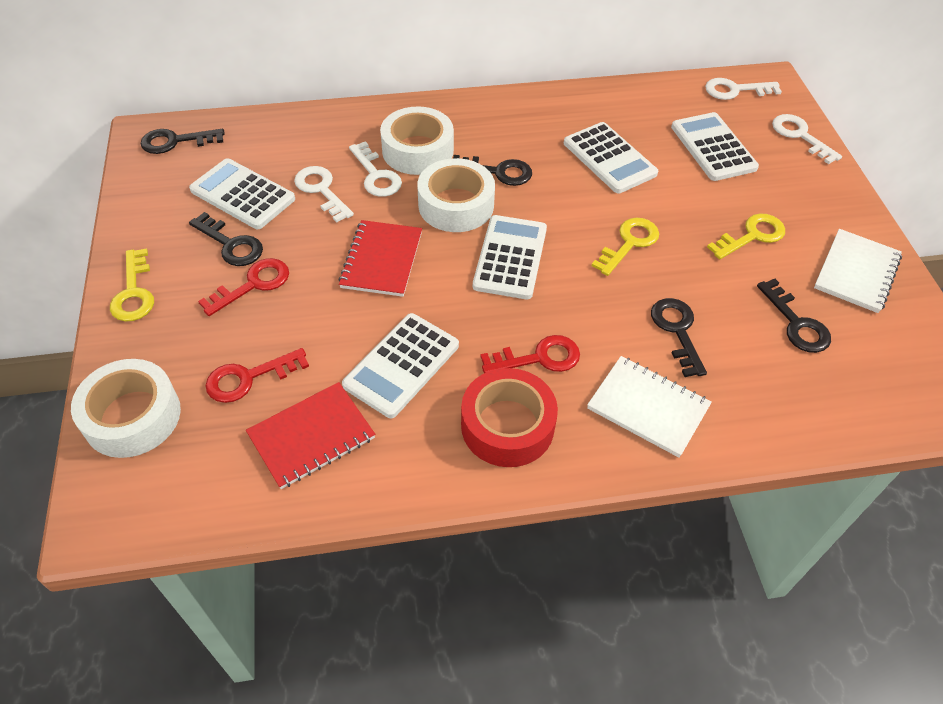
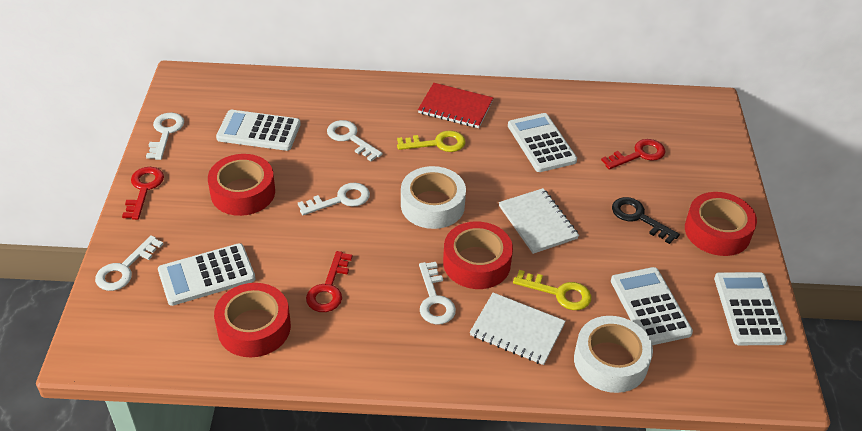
black key: 5 -> 1
red notebook: 2 -> 1
red tape: 1 -> 4
white key: 4 -> 5
white tape: 3 -> 2
yellow key: 3 -> 2

